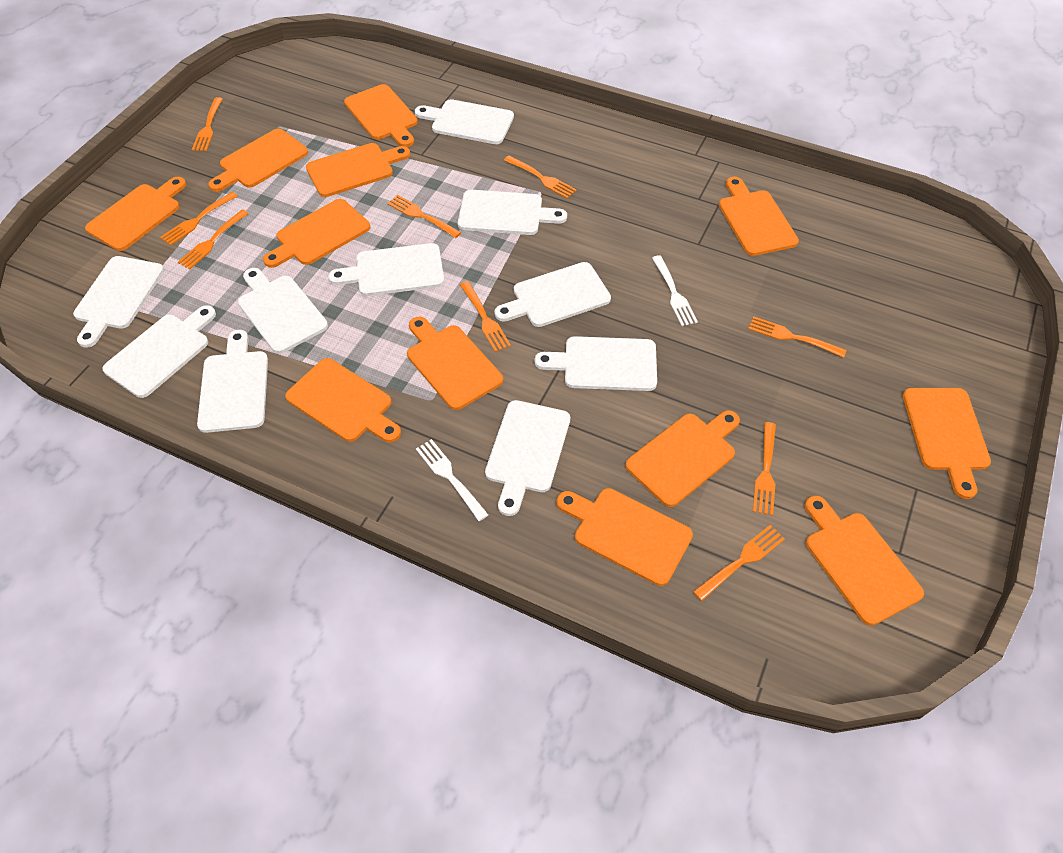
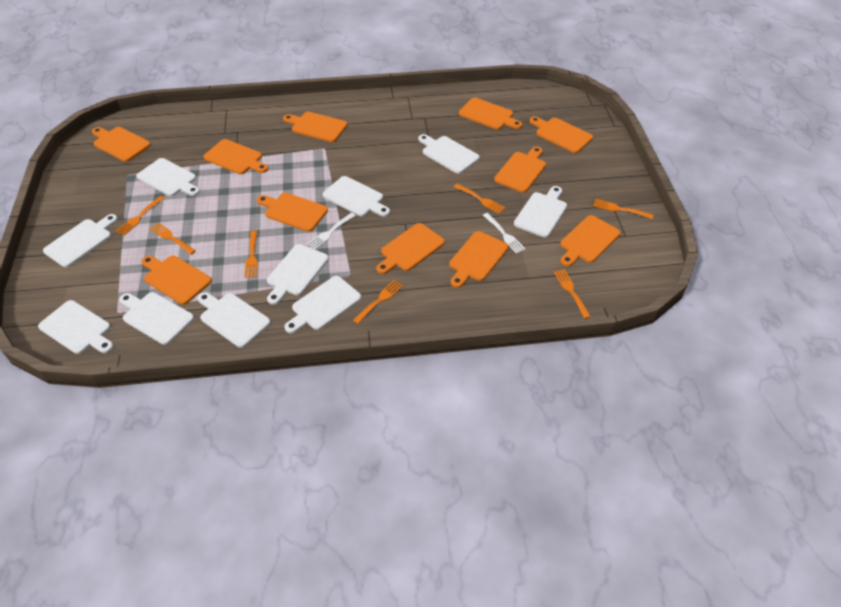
orange cutting board: 12 -> 11
orange fork: 9 -> 7

